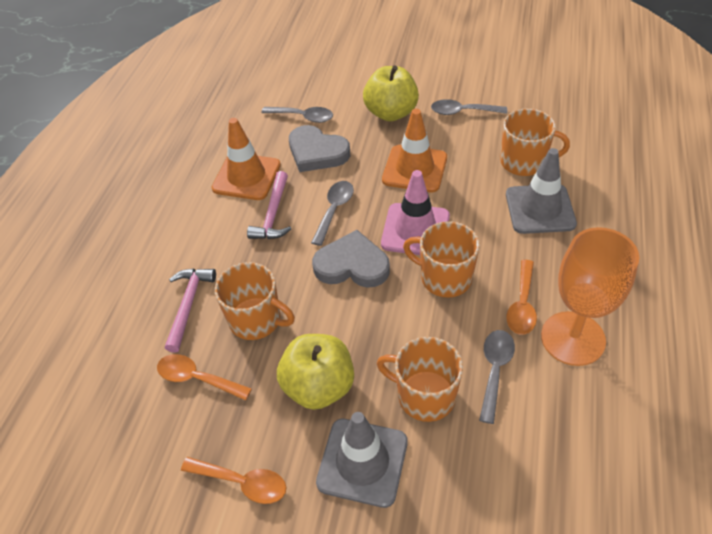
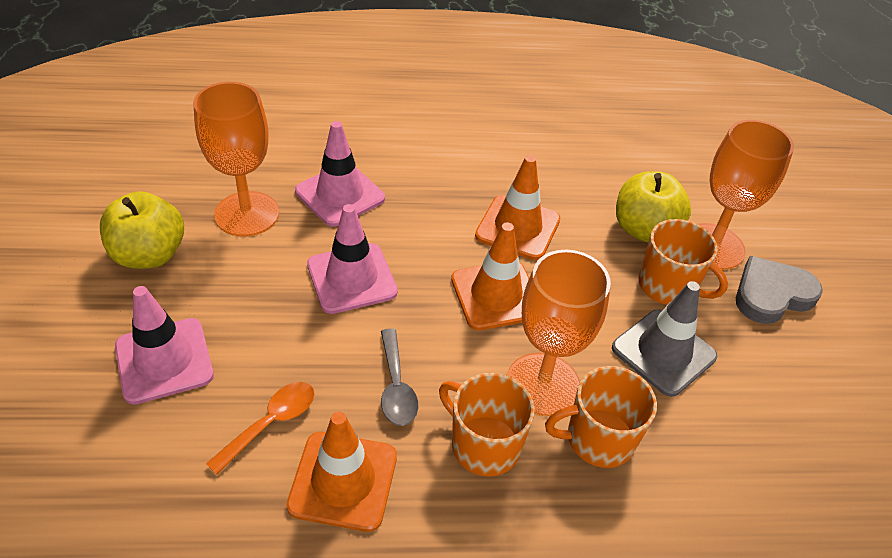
grey heart: 2 -> 1
grey spoon: 4 -> 1
grey traffic cone: 2 -> 1
orange goblet: 1 -> 3
orange mug: 4 -> 3
orange spoon: 3 -> 1
orange traffic cone: 2 -> 3
pink hammer: 2 -> 0
pink traffic cone: 1 -> 3

